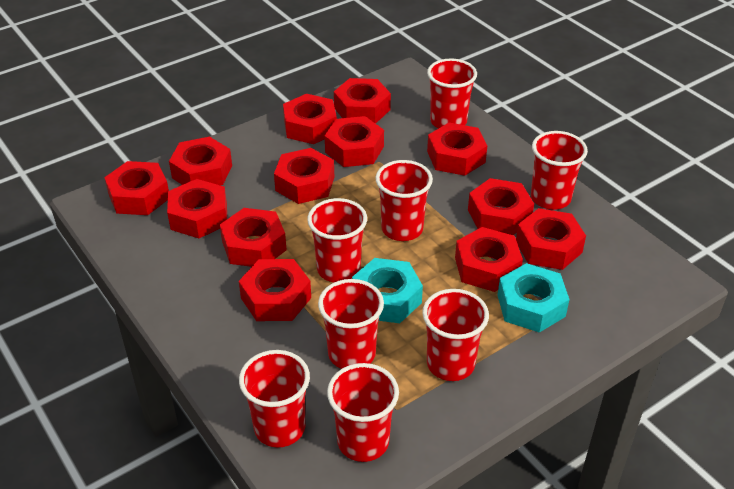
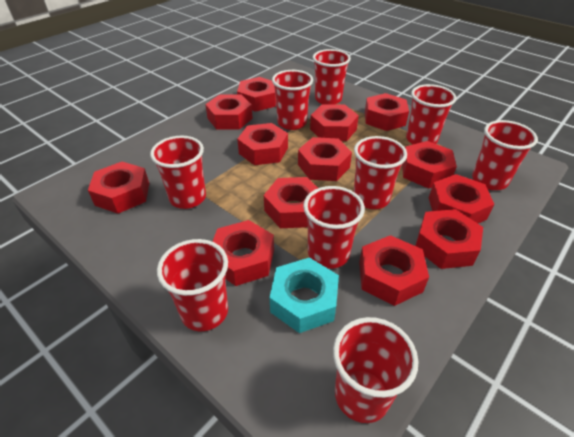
red cup: 8 -> 9
turquoise nut: 2 -> 1

